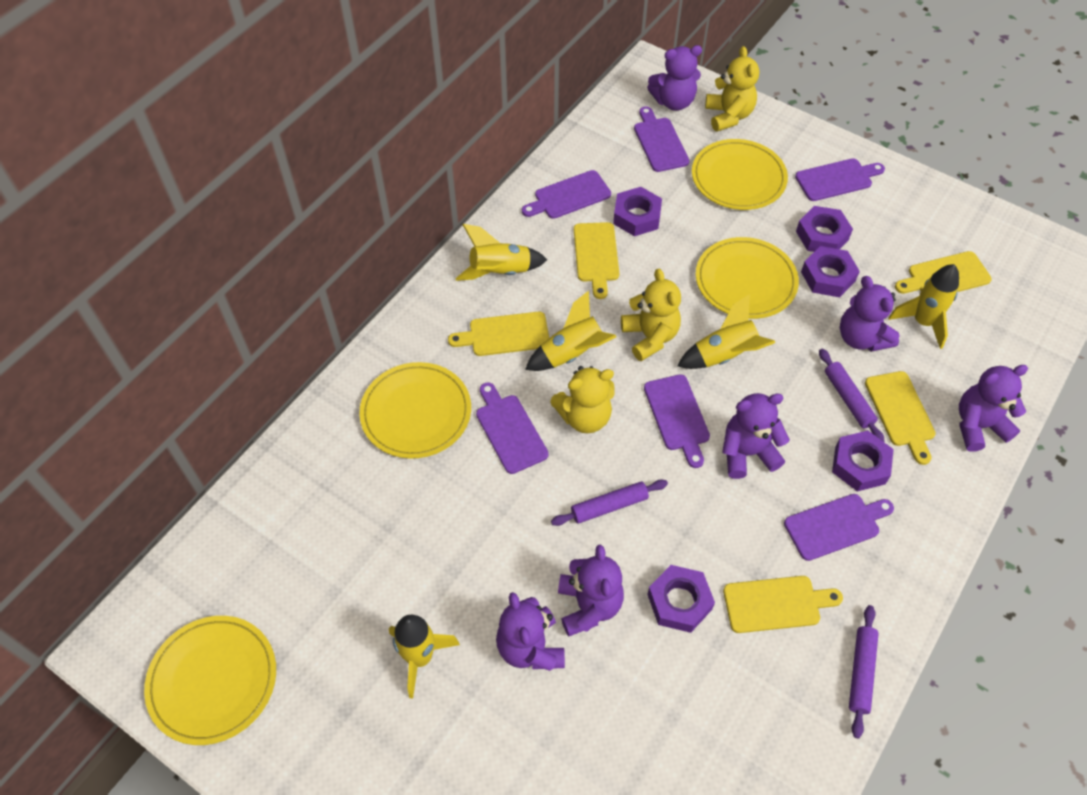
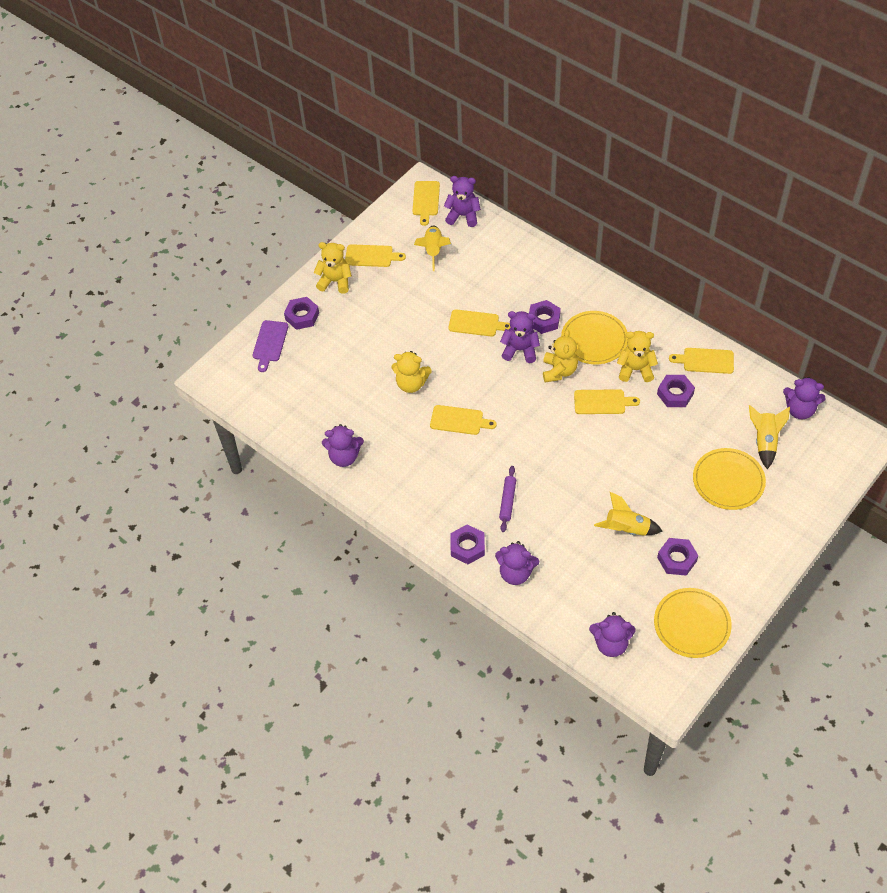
purple cutting board: 6 -> 1
purple rolling pin: 3 -> 1
yellow cutting board: 5 -> 6
yellow plate: 4 -> 3
yellow rocket: 5 -> 3
yellow teddy bear: 3 -> 4

